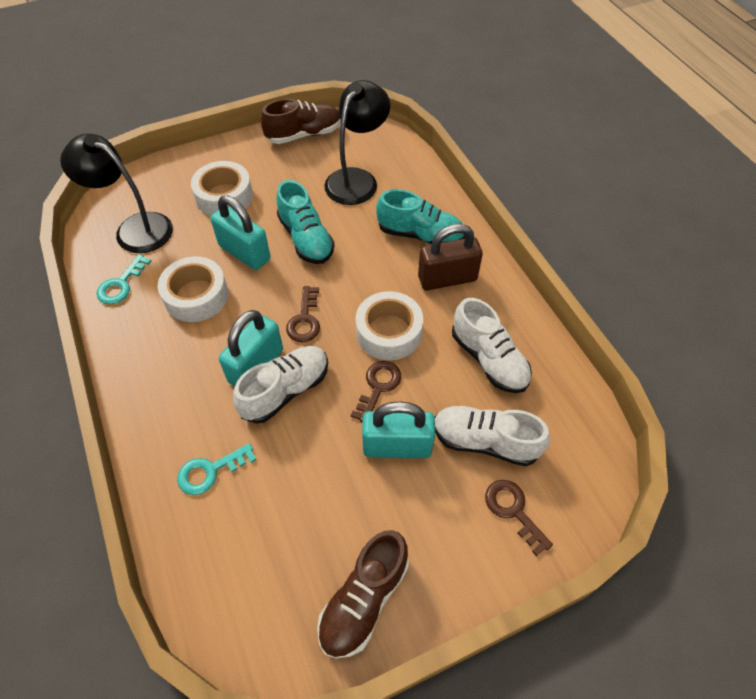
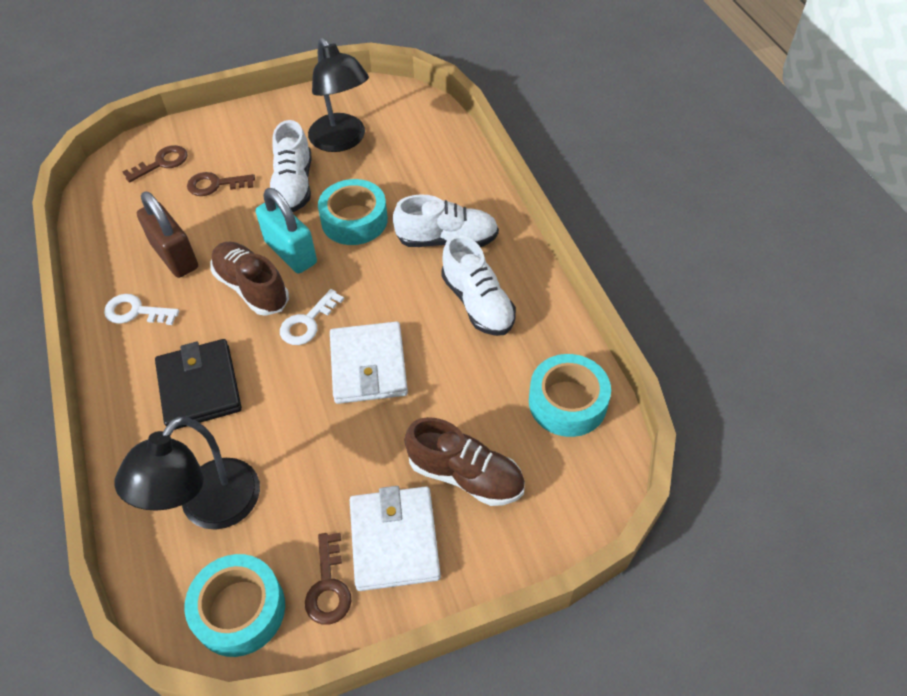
black wallet: 0 -> 1
turquoise key: 2 -> 0
turquoise padlock: 3 -> 1
turquoise shoe: 2 -> 0
turquoise tape: 0 -> 3
white key: 0 -> 2
white tape: 3 -> 0
white wallet: 0 -> 2

